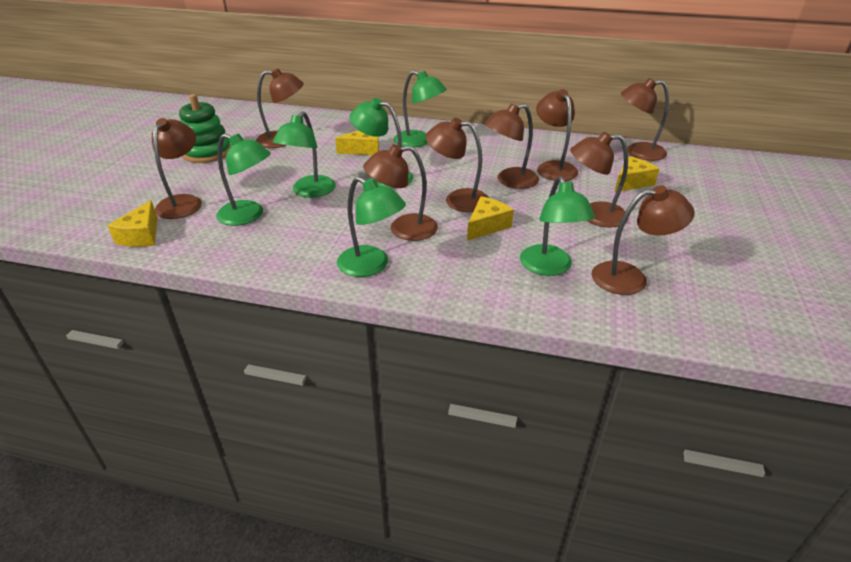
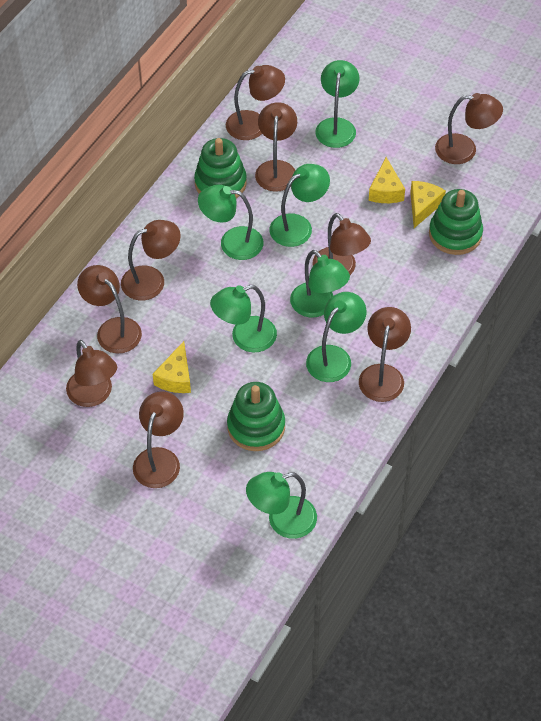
green lamp: 6 -> 7
green stacking toy: 1 -> 3
yellow cheese: 4 -> 3

